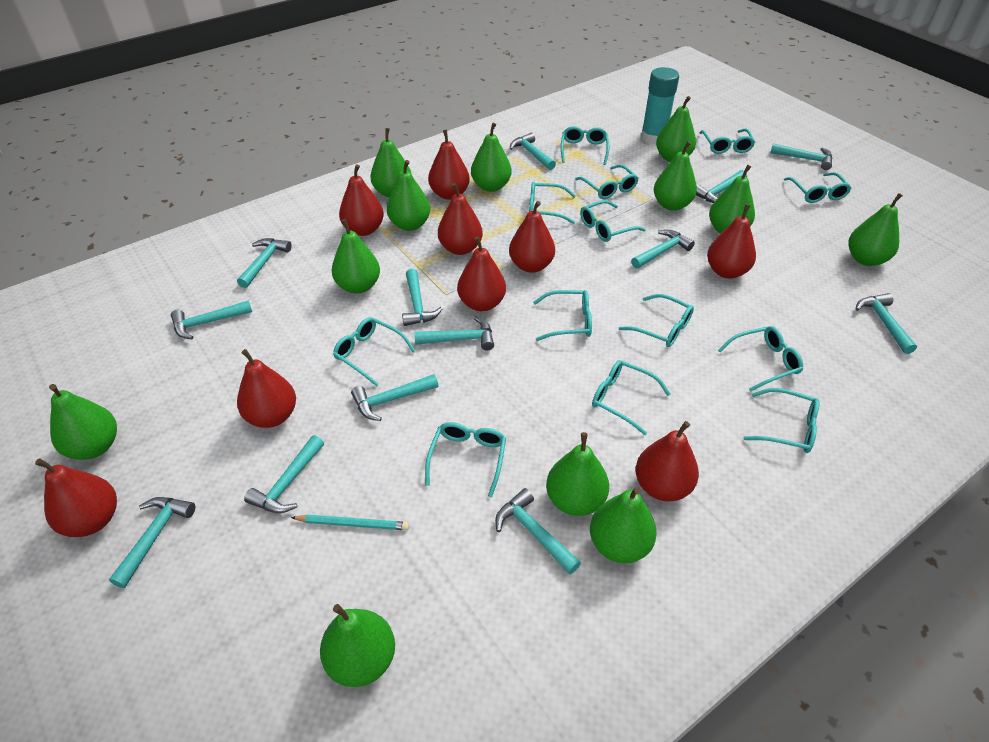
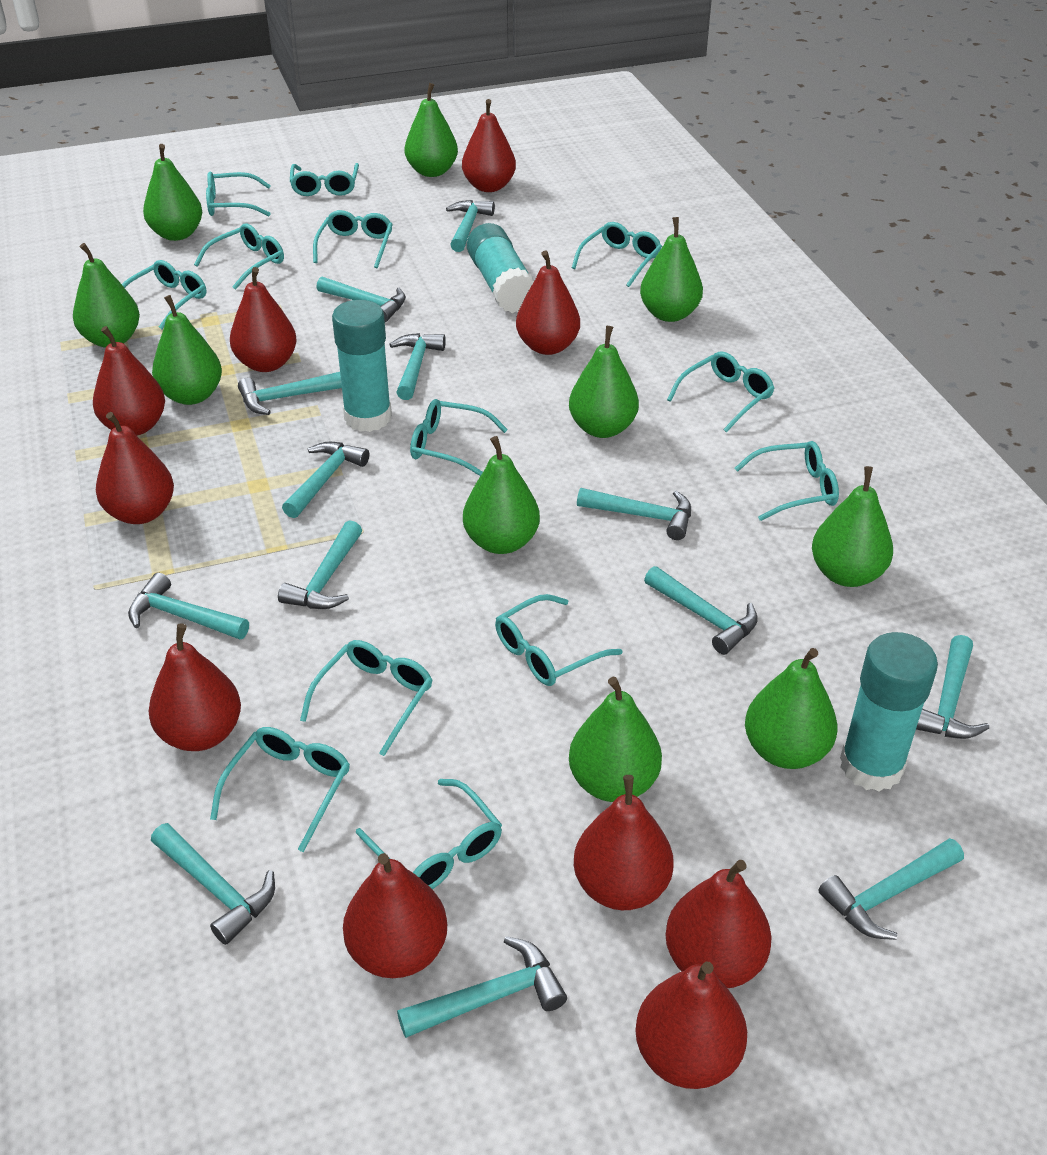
green pear: 12 -> 10
red pear: 9 -> 10
turquoise glue stick: 1 -> 3
turquoise pencil: 1 -> 0

